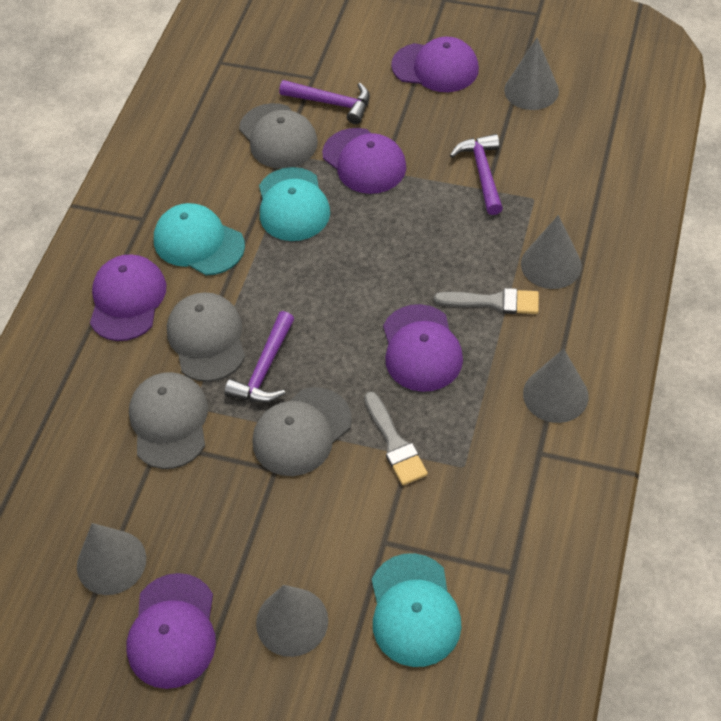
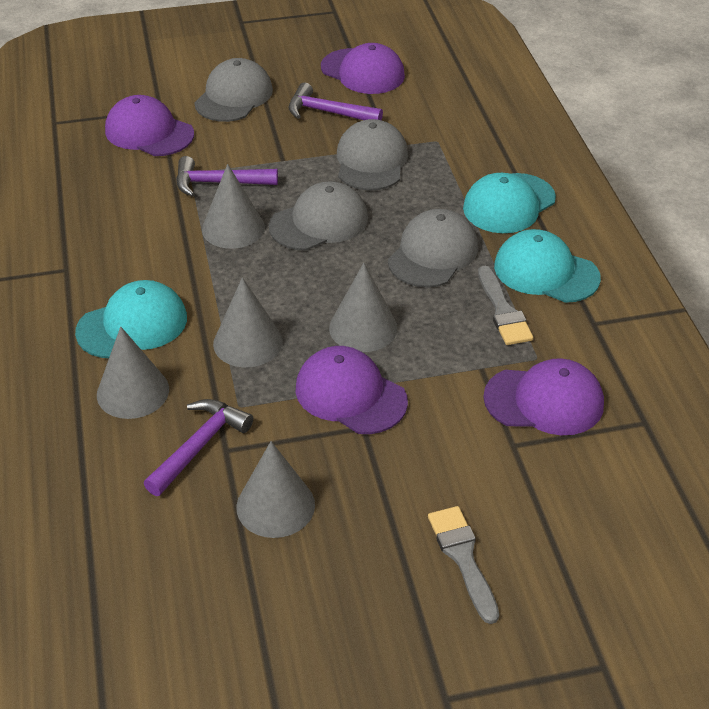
purple cap: 5 -> 4

